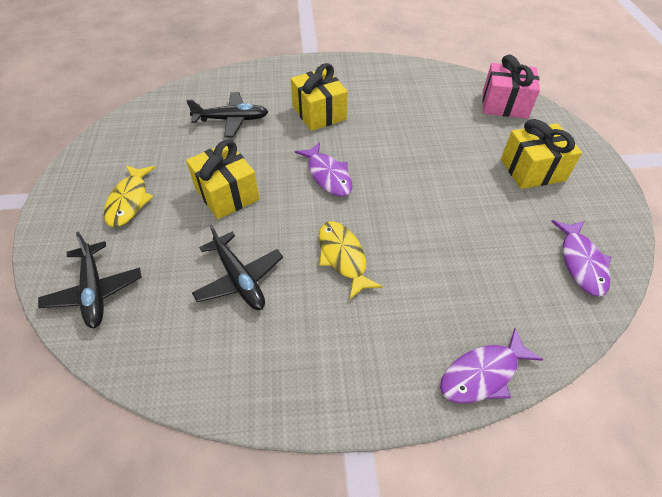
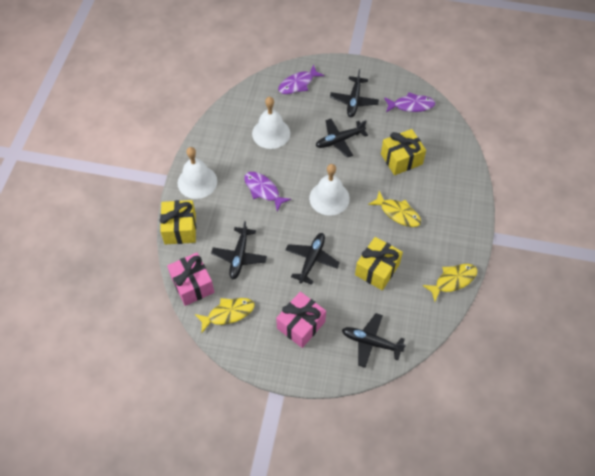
black plane: 3 -> 5
pink gift: 1 -> 2
white bell: 0 -> 3
yellow fish: 2 -> 3

